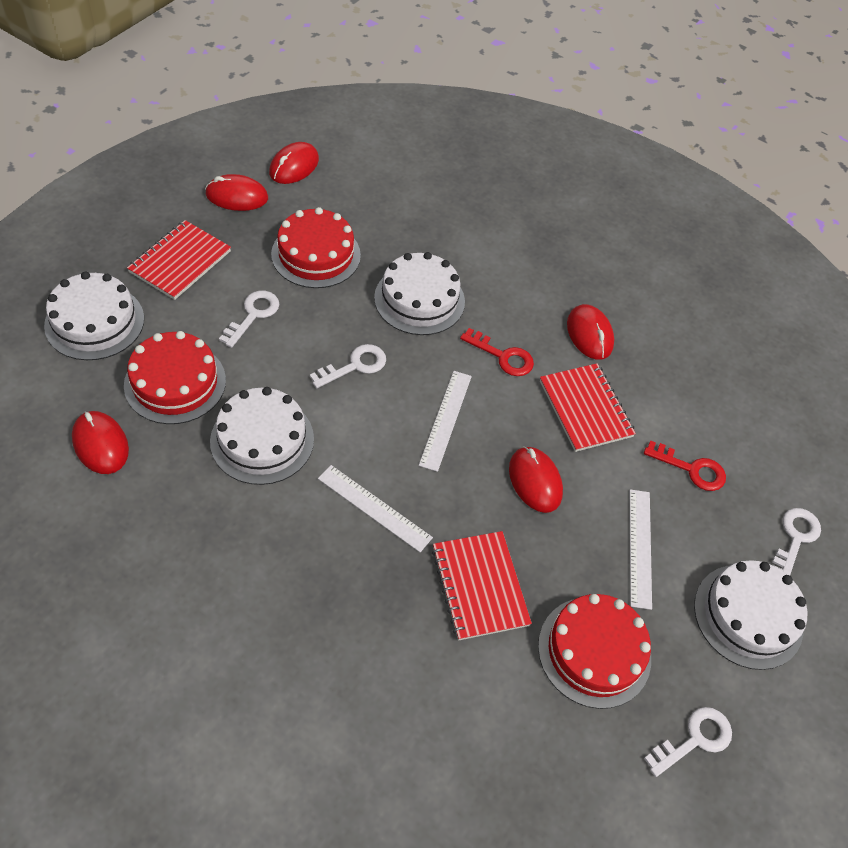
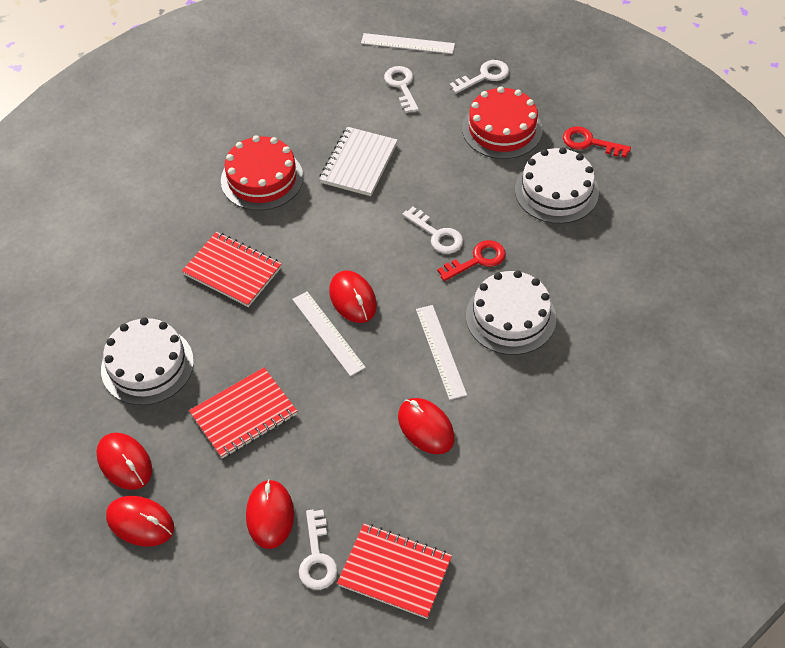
red cake: 3 -> 2
white cake: 4 -> 3
white notebook: 0 -> 1

